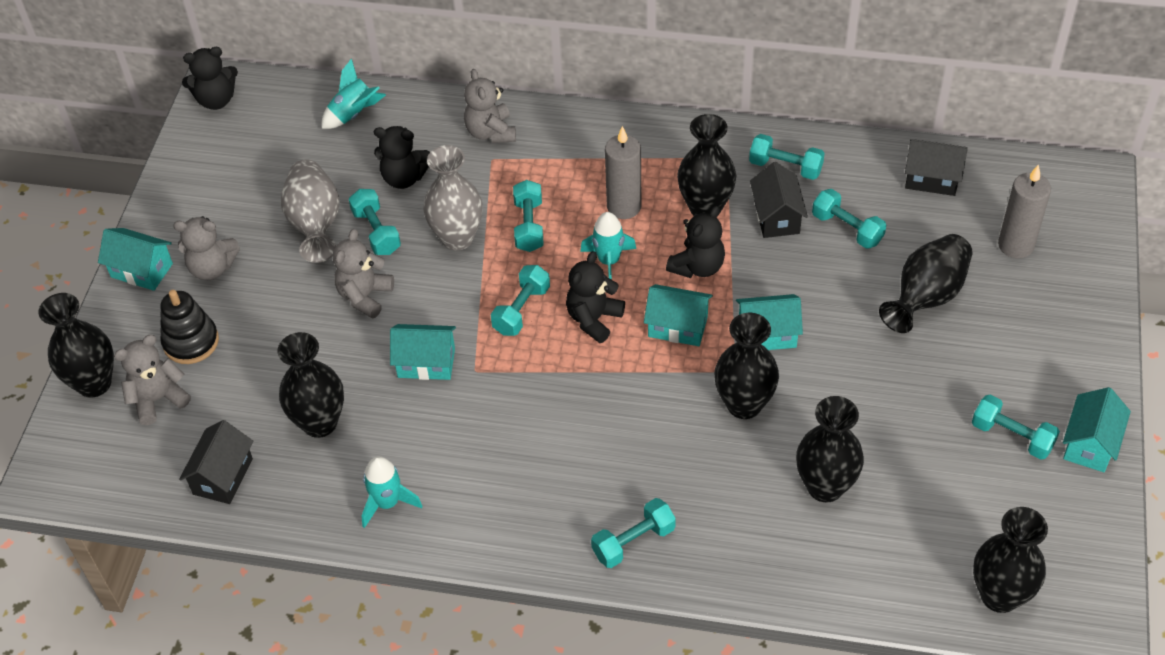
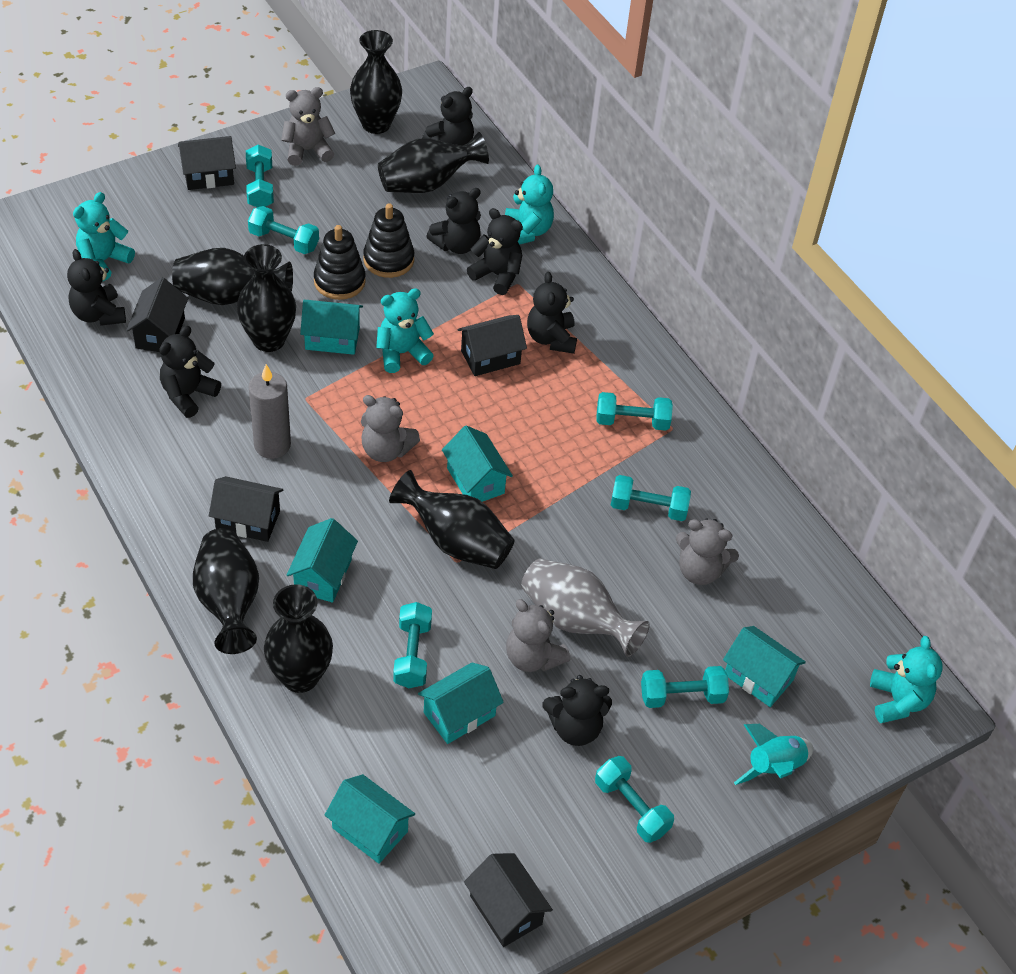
black house: 3 -> 5
black stacking toy: 1 -> 2
black teddy bear: 4 -> 7
grey candle: 2 -> 1
grey vase: 2 -> 1
turquoise house: 5 -> 6
turquoise rocket: 3 -> 1
turquoise teddy bear: 0 -> 4

